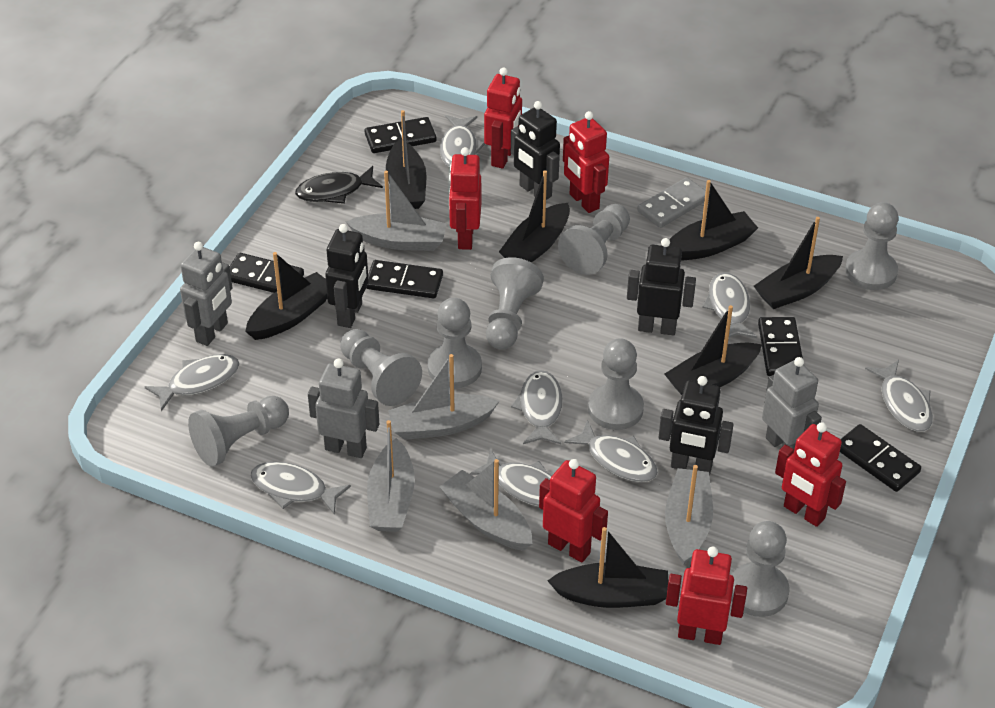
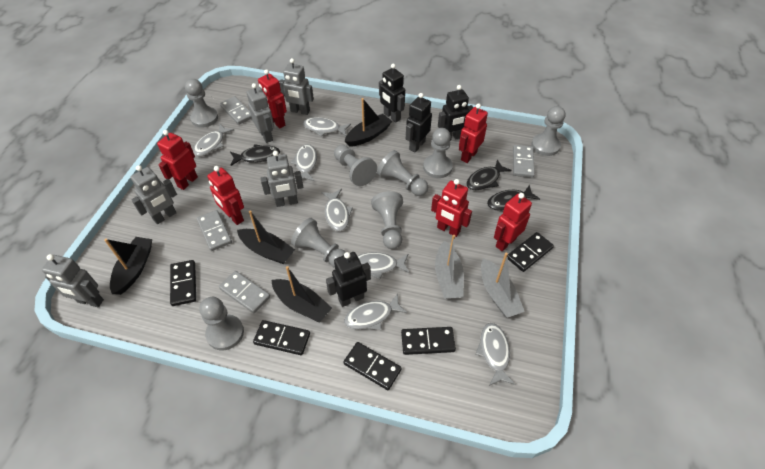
black boat: 7 -> 4
black fish: 1 -> 3
grey boat: 5 -> 2
grey domino: 1 -> 4
grey fish: 8 -> 7
grey robot: 3 -> 5

